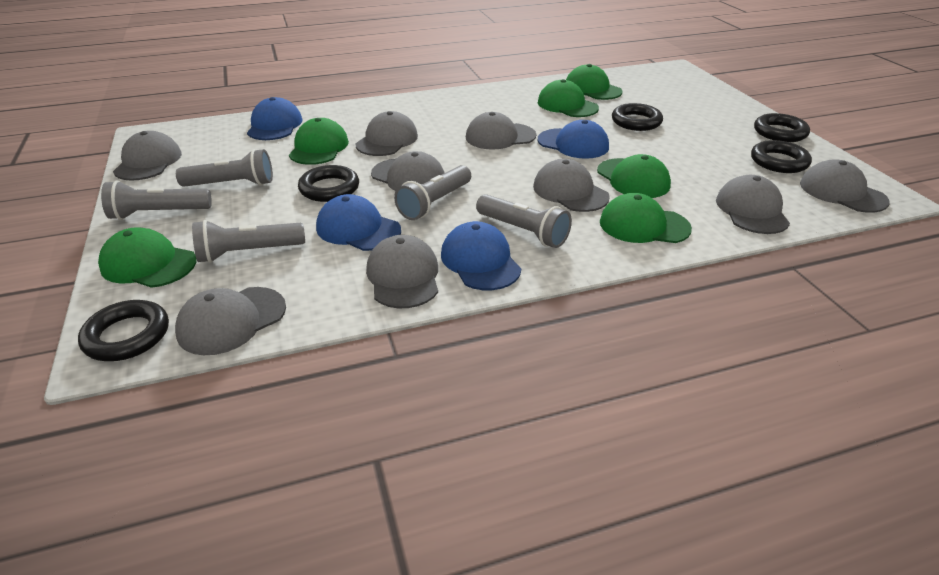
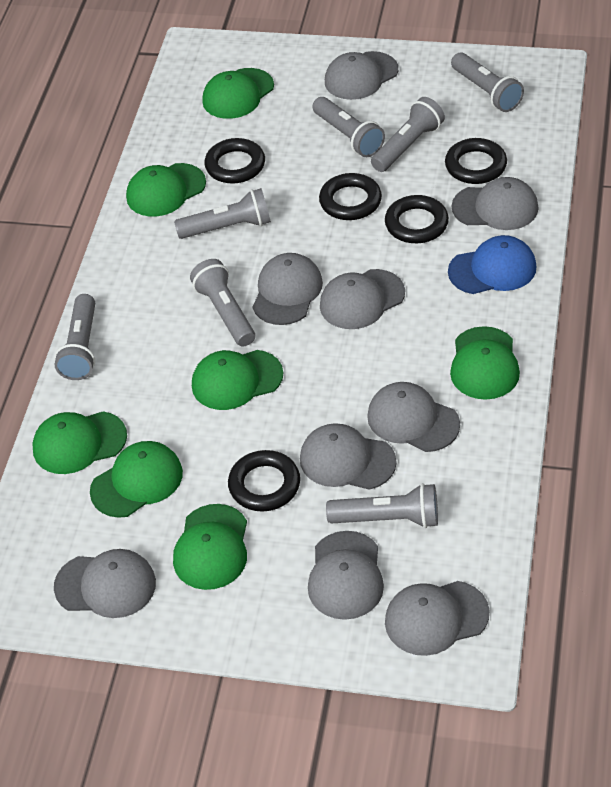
blue cap: 4 -> 1
green cap: 6 -> 7
grey flashlight: 5 -> 7

